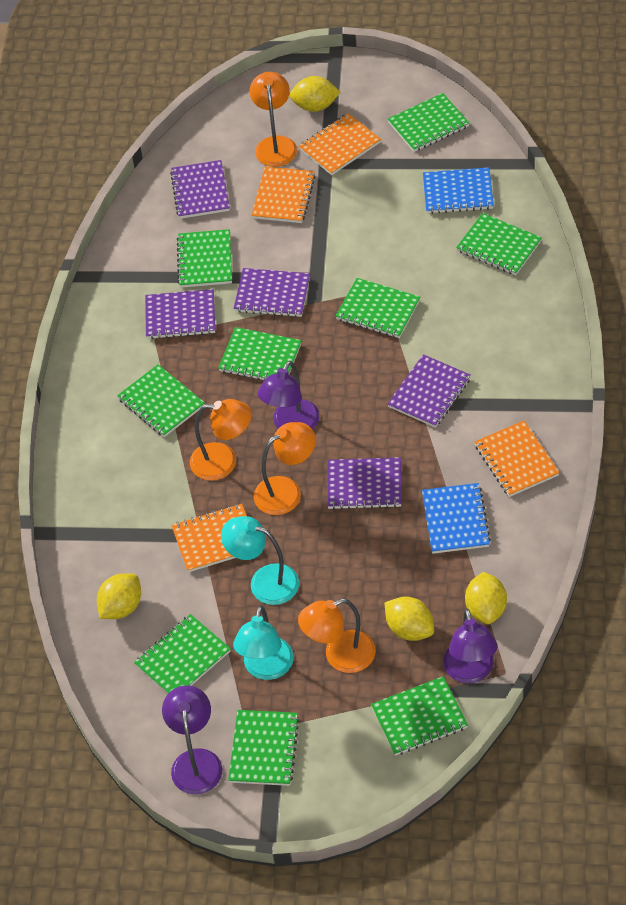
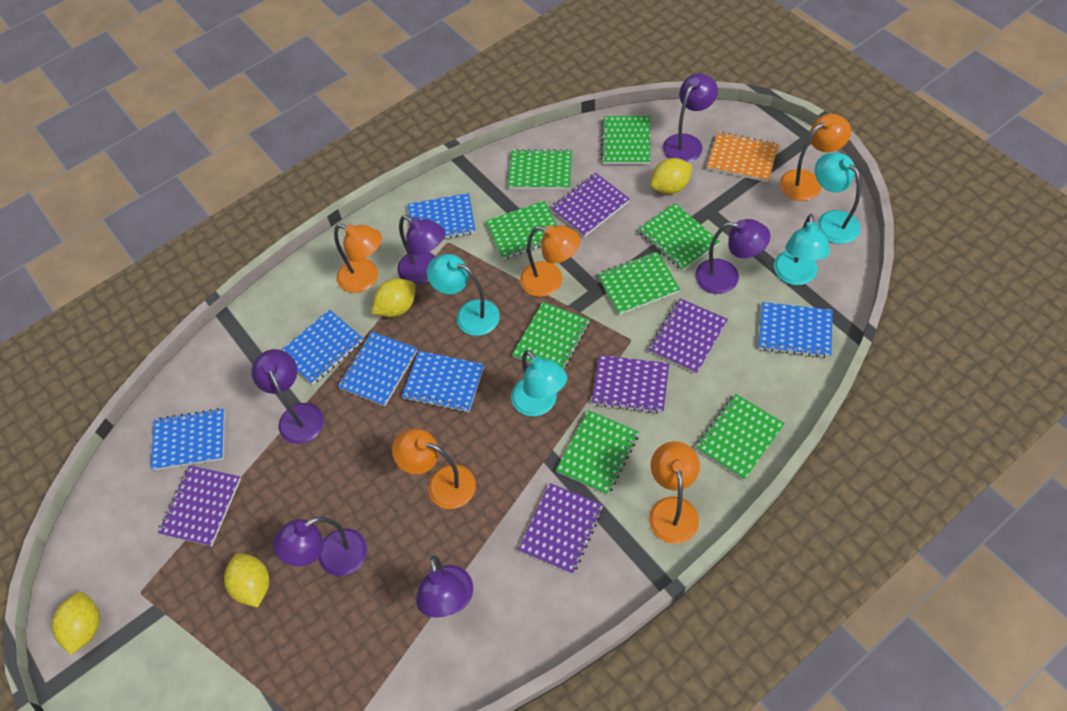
blue notebook: 2 -> 6
green notebook: 9 -> 8
orange lamp: 4 -> 5
orange notebook: 4 -> 1
purple lamp: 3 -> 6
turquoise lamp: 2 -> 4

